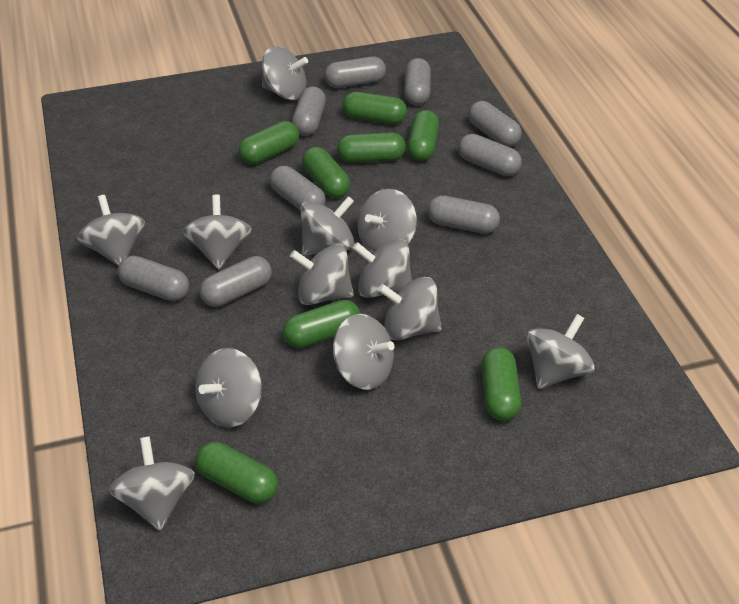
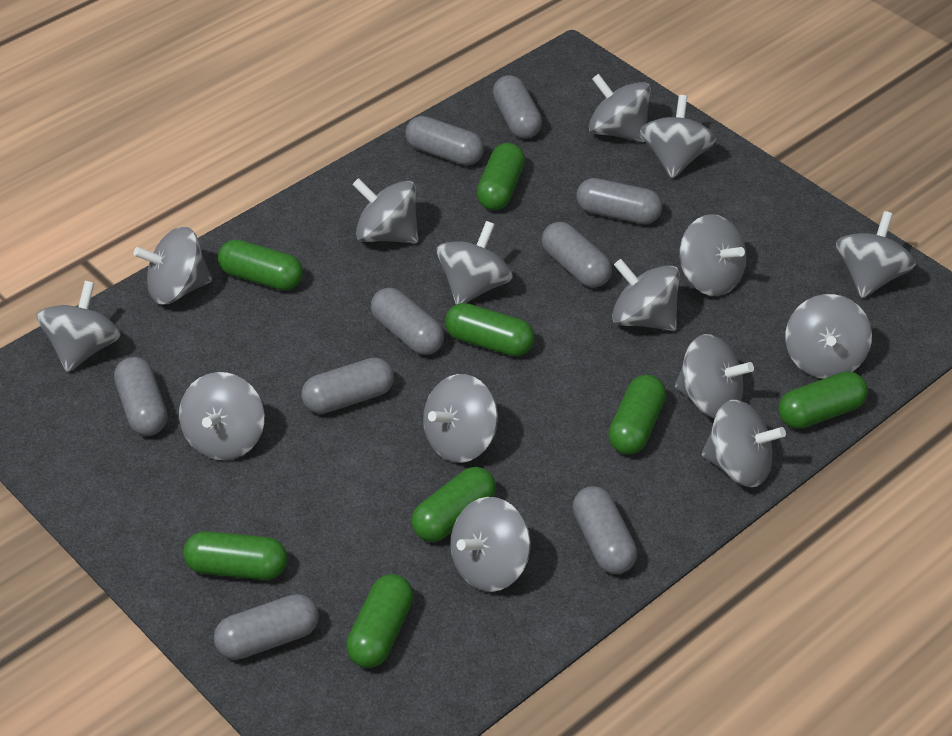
grey spinning top: 12 -> 15

